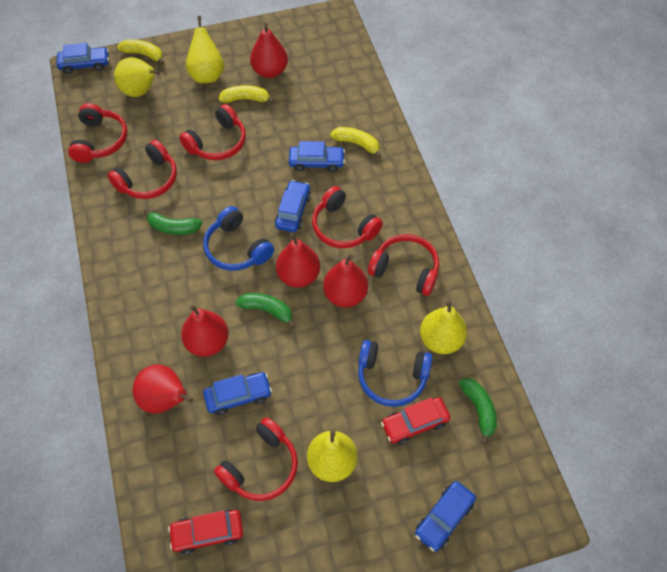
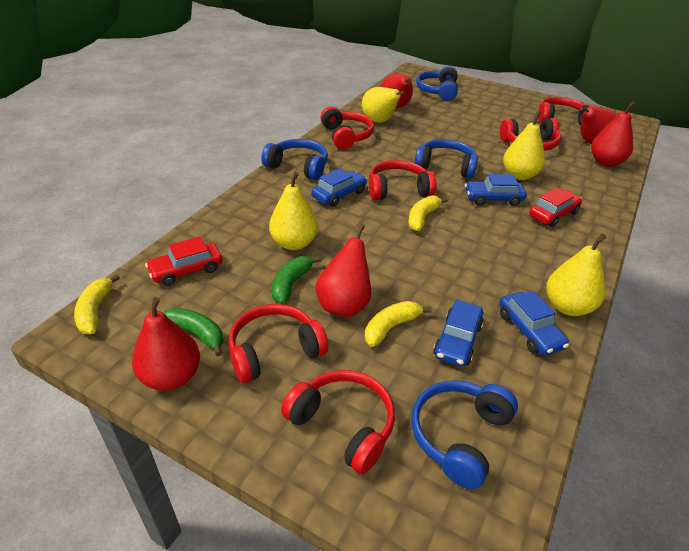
blue car: 5 -> 4
blue headphones: 2 -> 4
green banana: 3 -> 2

